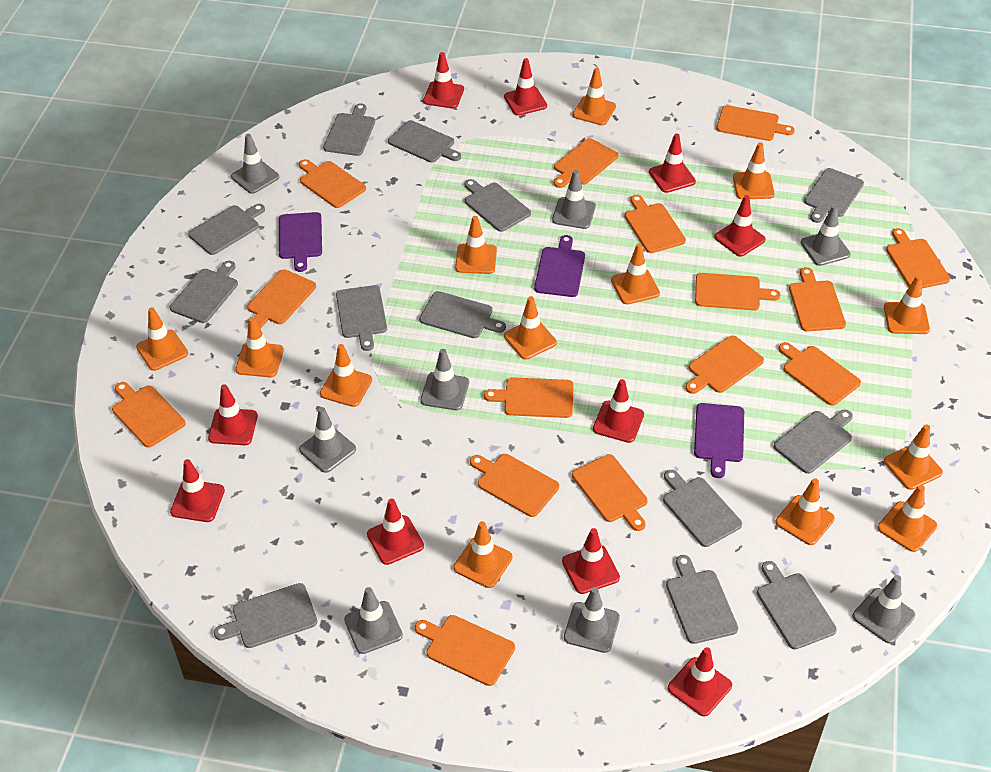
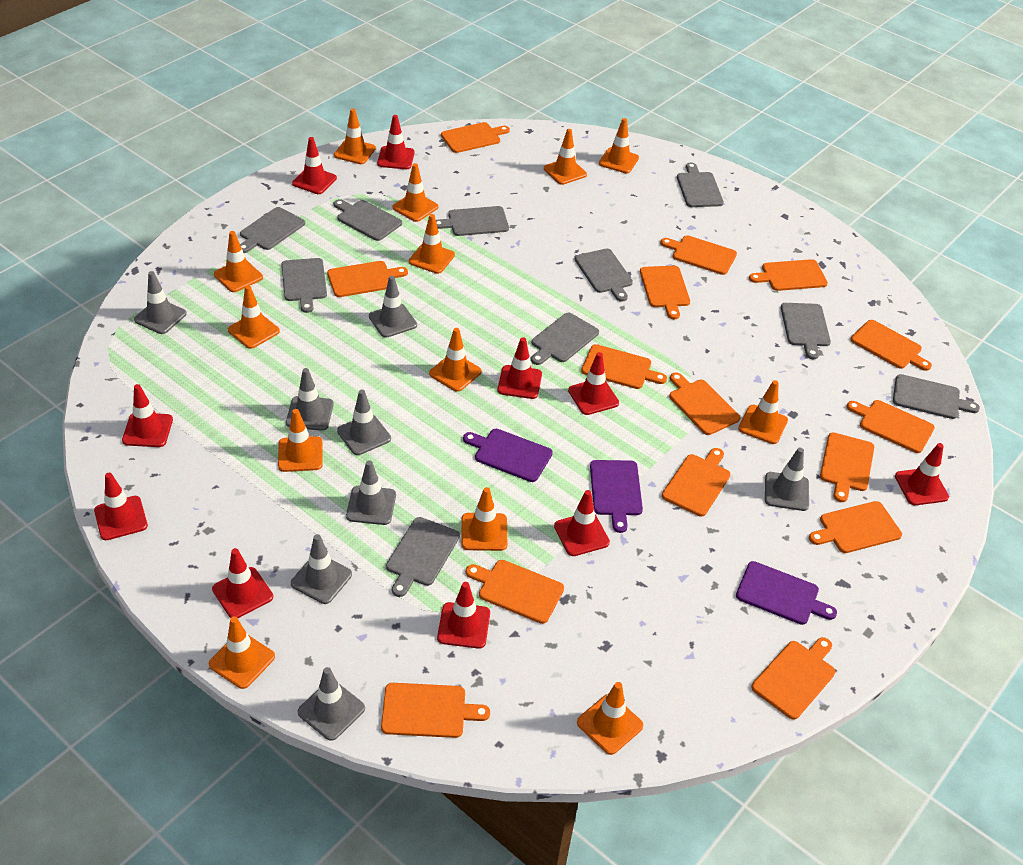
grey cutting board: 13 -> 10

